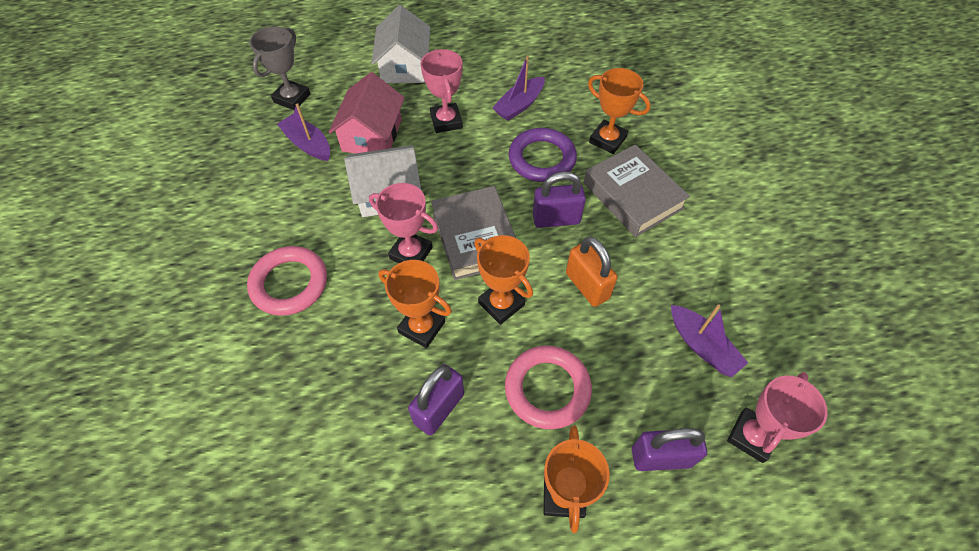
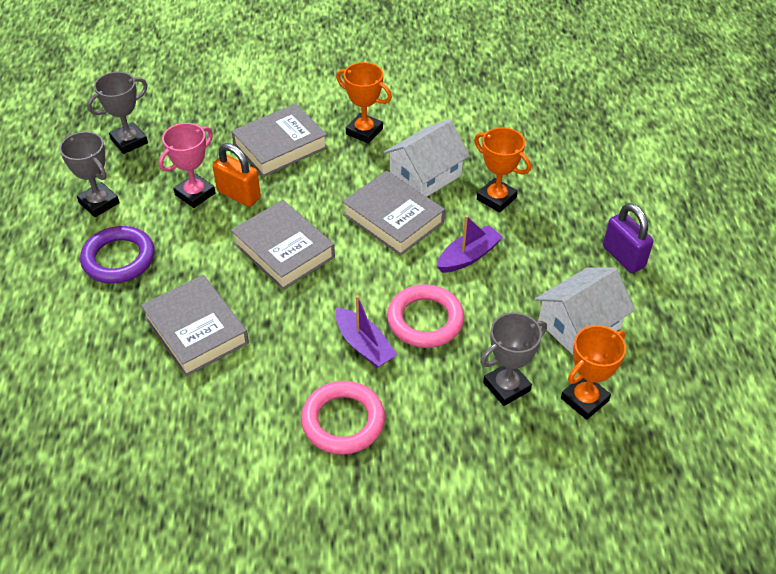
grey book: 2 -> 4
grey trophy: 1 -> 3
orange trophy: 4 -> 3
pink house: 1 -> 0
pink trophy: 3 -> 1
purple boat: 3 -> 2
purple padlock: 3 -> 1

